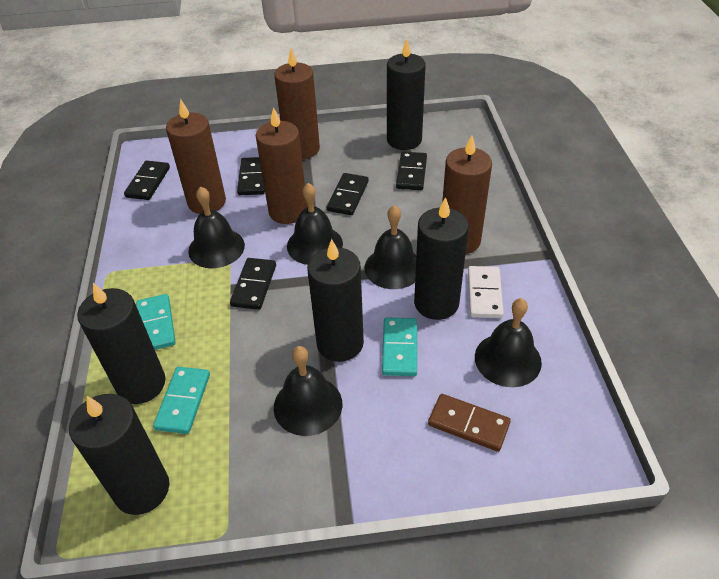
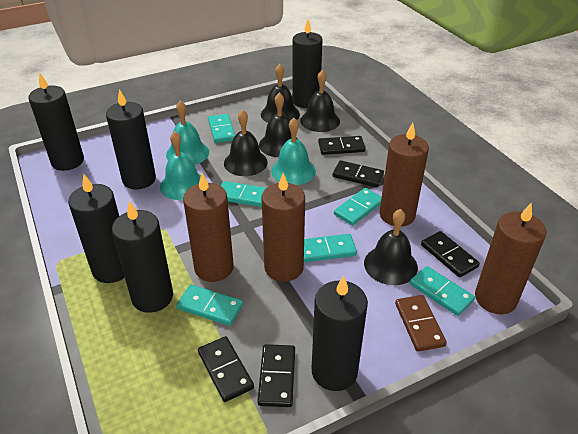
black candle: 5 -> 6
turquoise bell: 0 -> 3
turquoise domino: 3 -> 6
white domino: 1 -> 0

